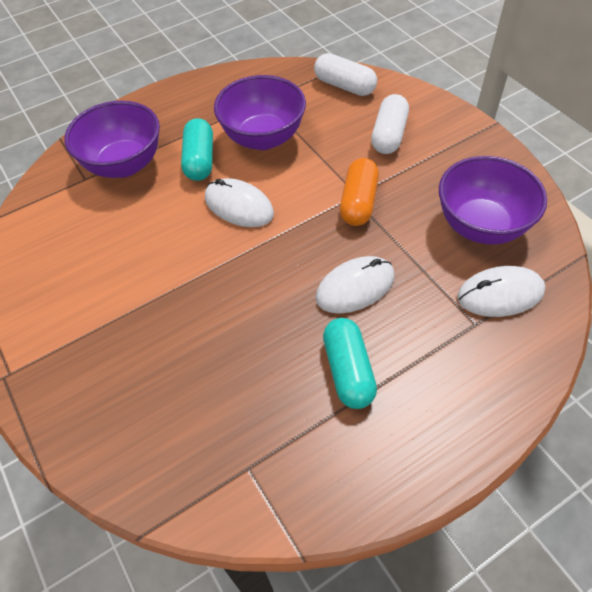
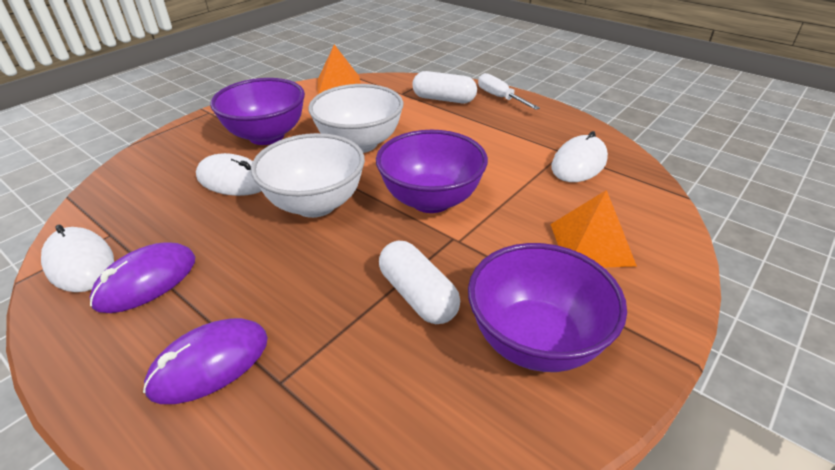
orange capsule: 1 -> 0
orange pyramid: 0 -> 2
purple mouse: 0 -> 2
turquoise capsule: 2 -> 0
white bowl: 0 -> 2
white screwdriver: 0 -> 1

